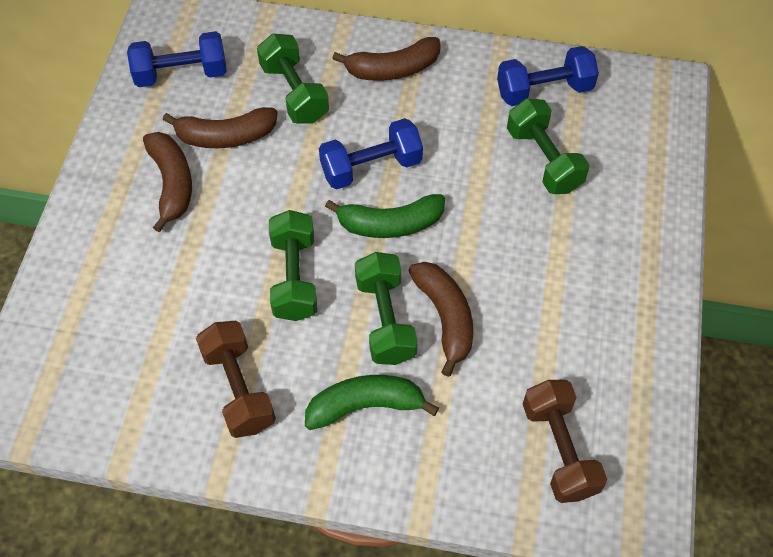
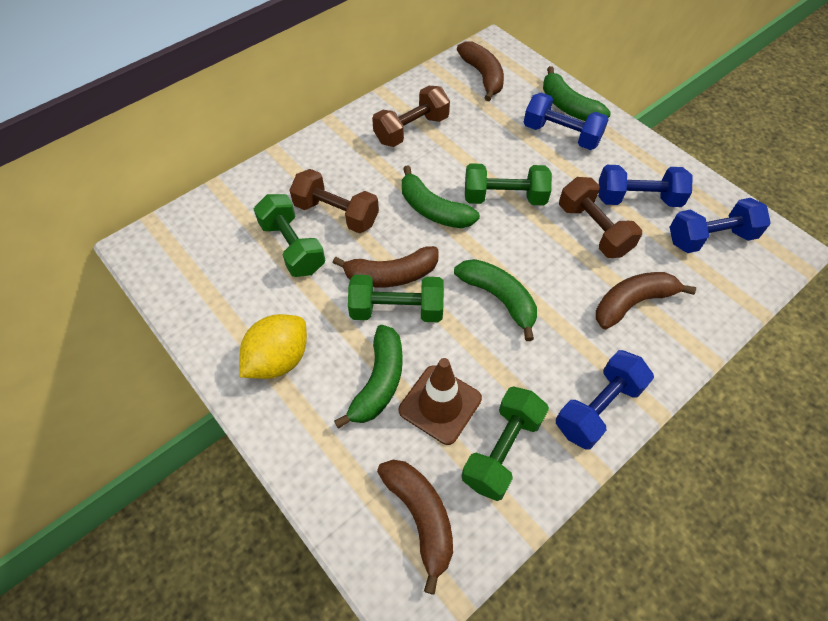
blue dumbbell: 3 -> 4
brown dumbbell: 2 -> 3
brown traffic cone: 0 -> 1
green banana: 2 -> 4
yellow lemon: 0 -> 1

